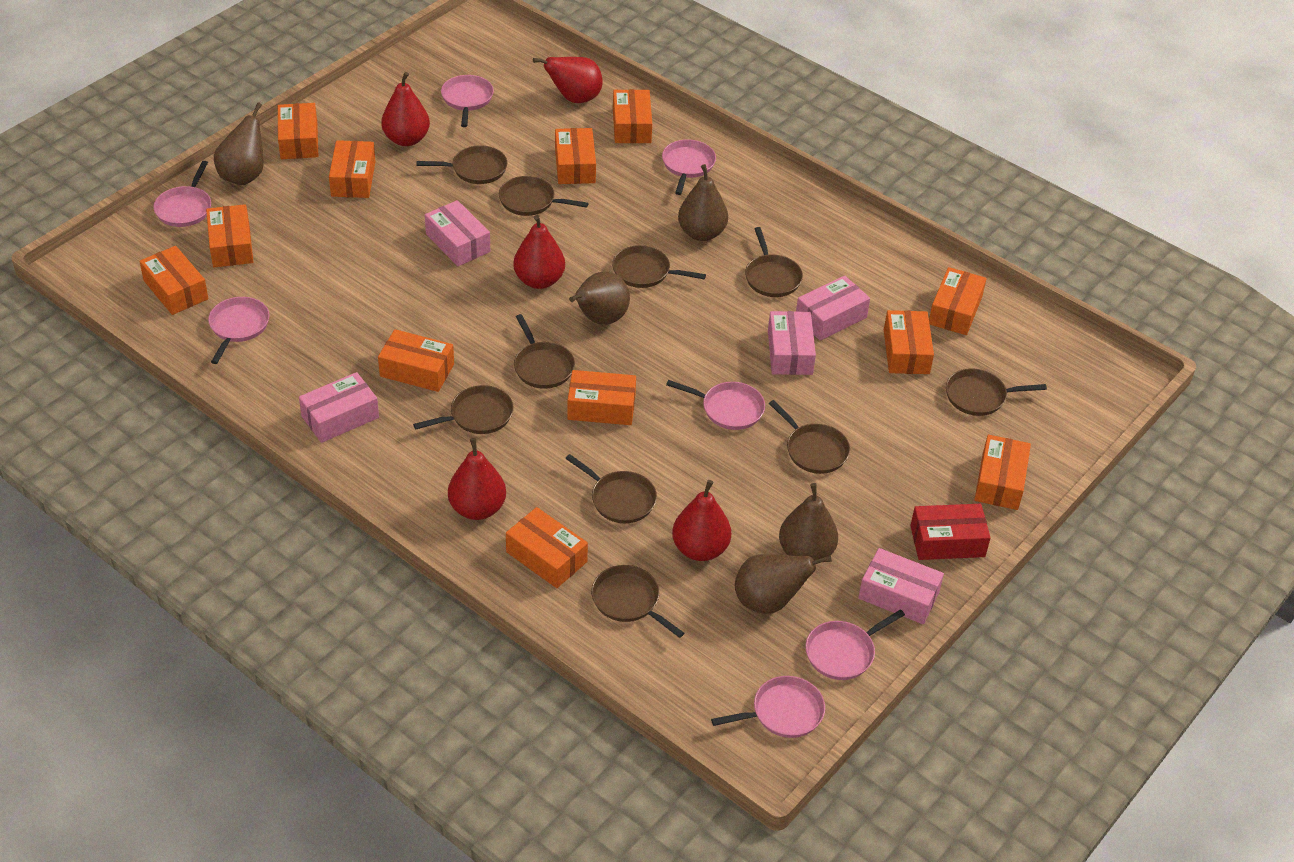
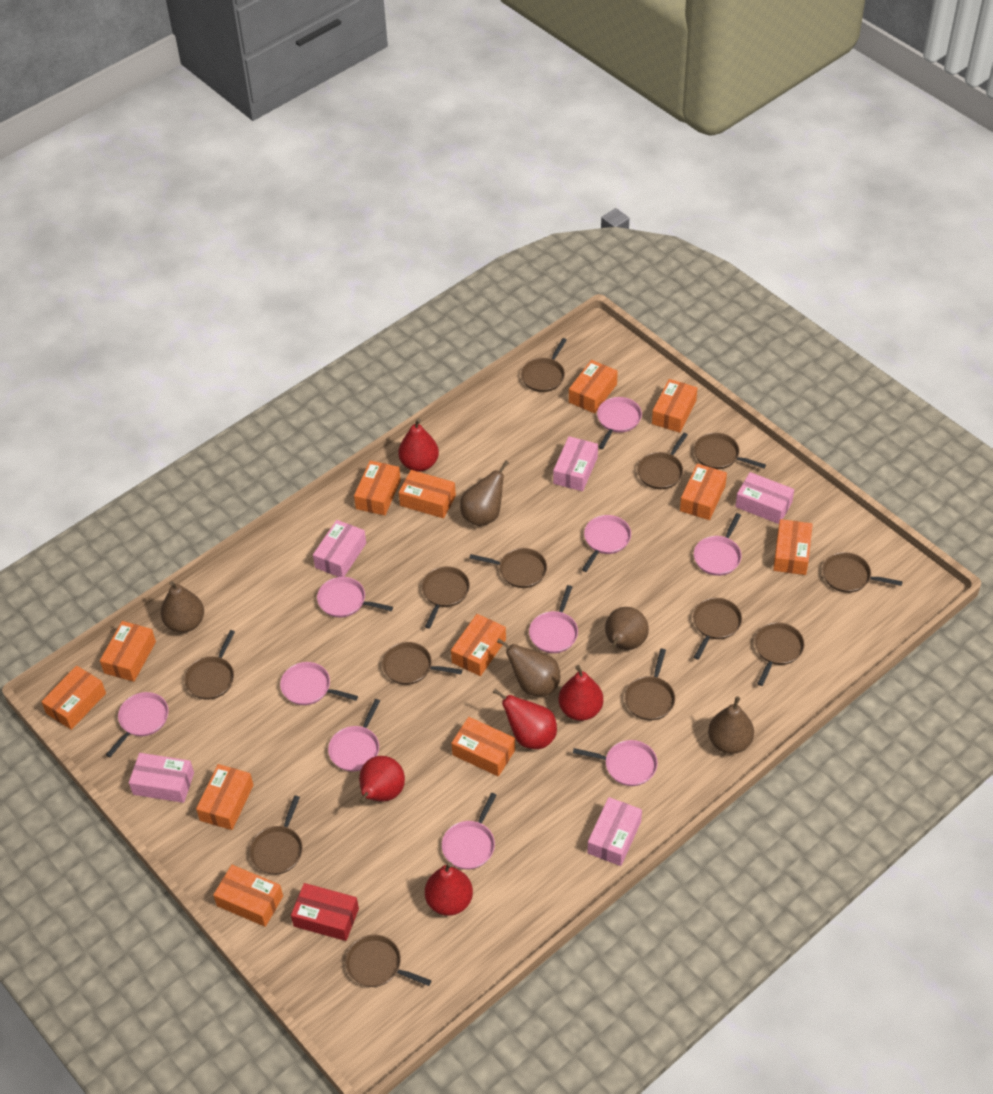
brown pan: 10 -> 13
pink pan: 7 -> 10

